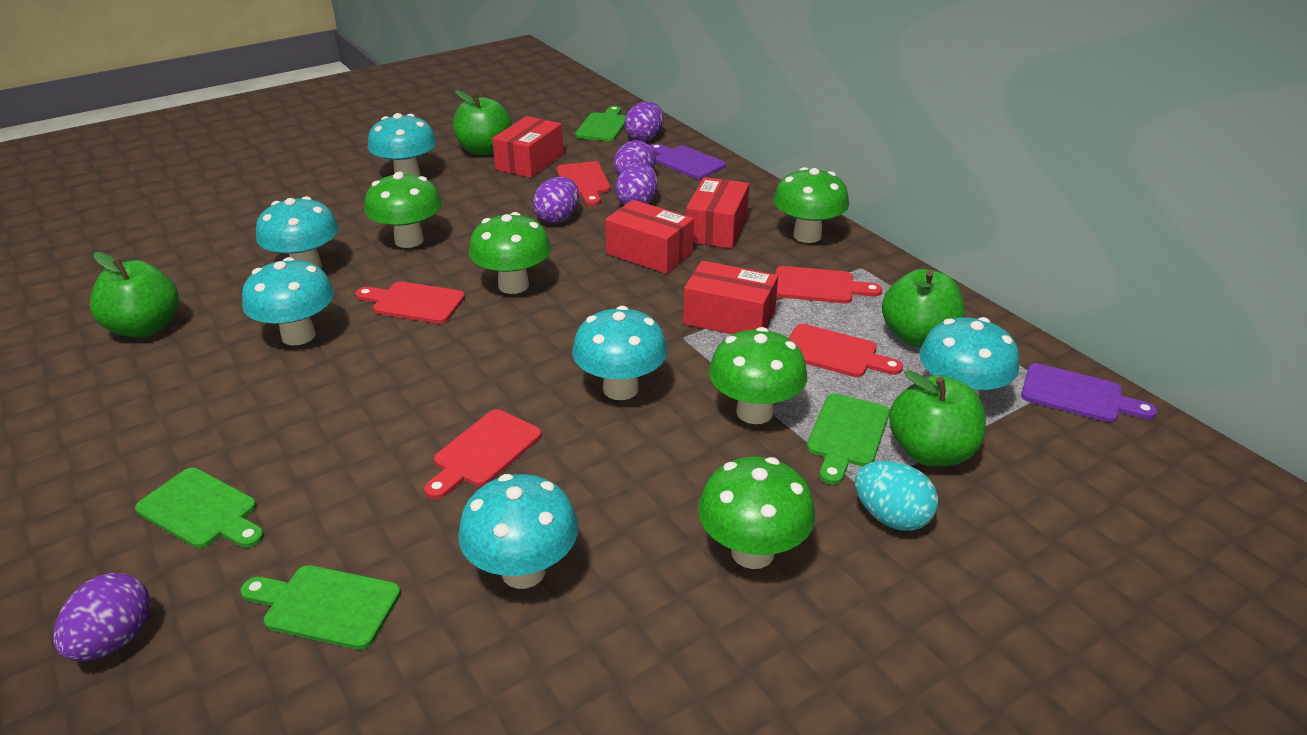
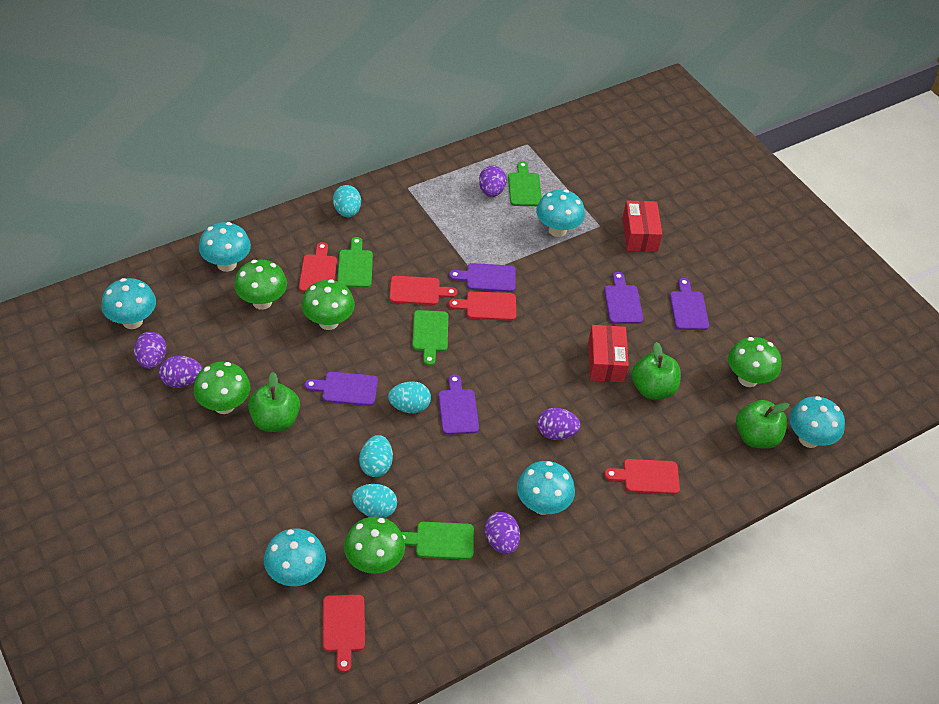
green apple: 4 -> 3
purple cutting board: 2 -> 5
red box: 4 -> 2
turquoise egg: 1 -> 4

